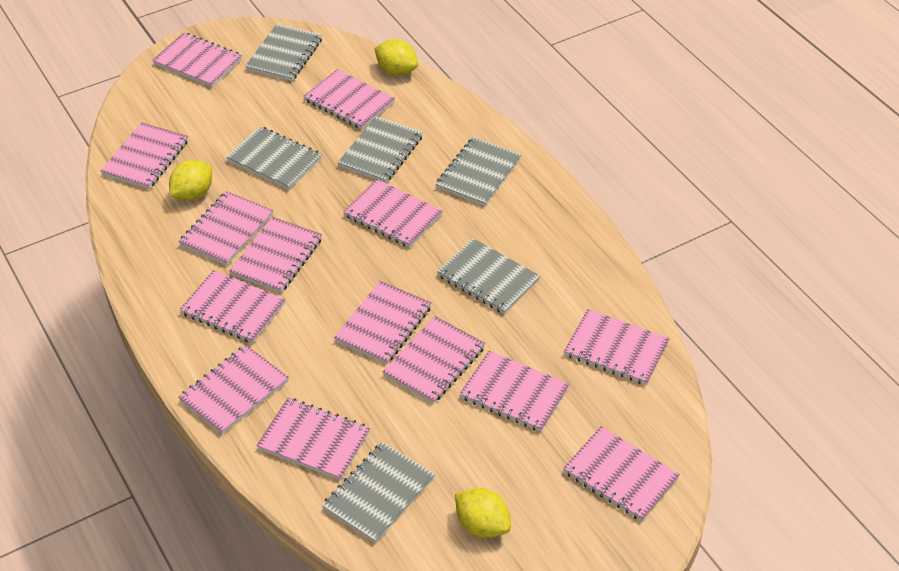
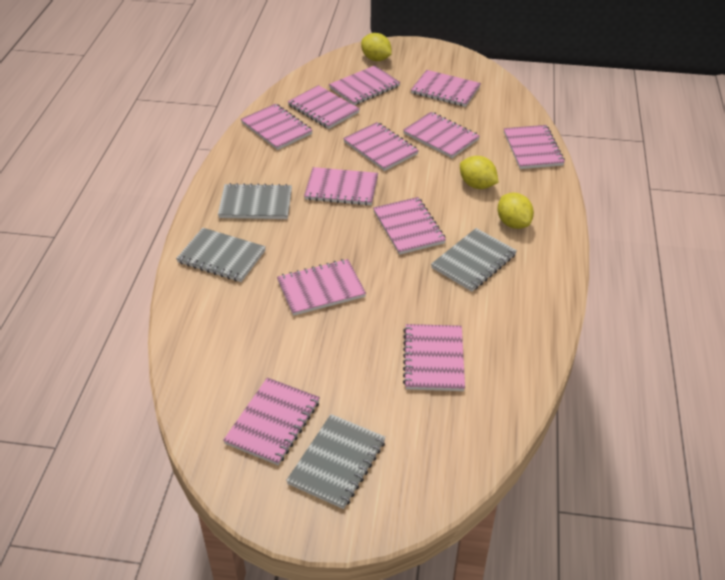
grey notebook: 6 -> 4
pink notebook: 14 -> 12

